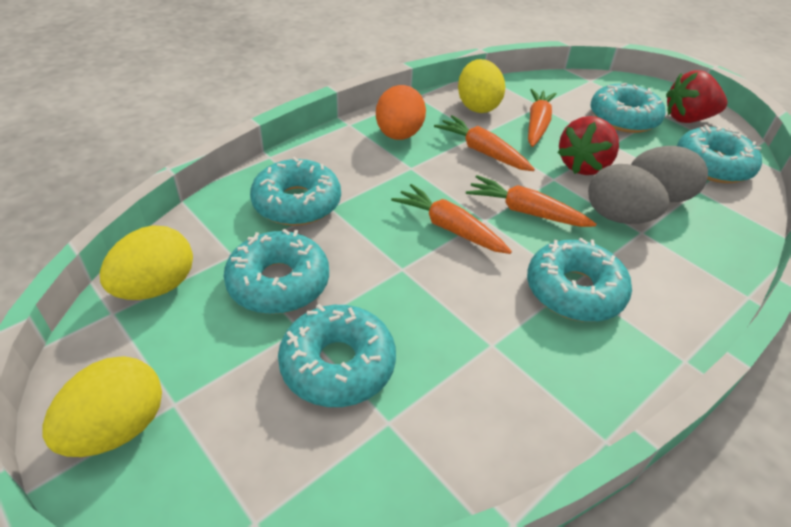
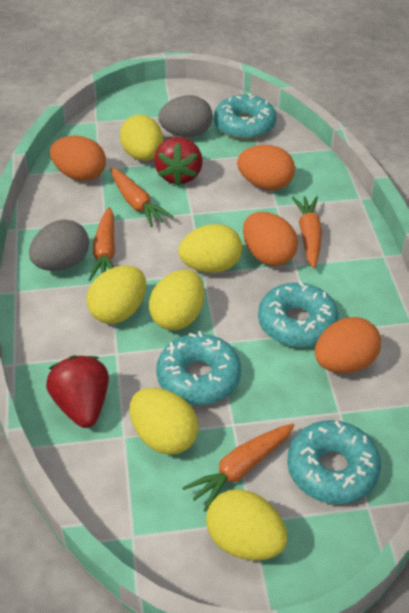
orange egg: 1 -> 4
turquoise donut: 6 -> 4
yellow egg: 3 -> 6

